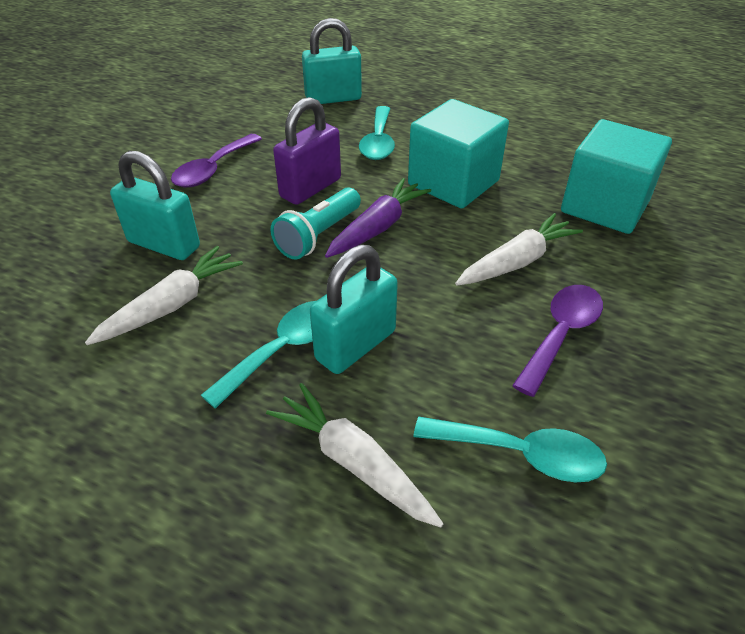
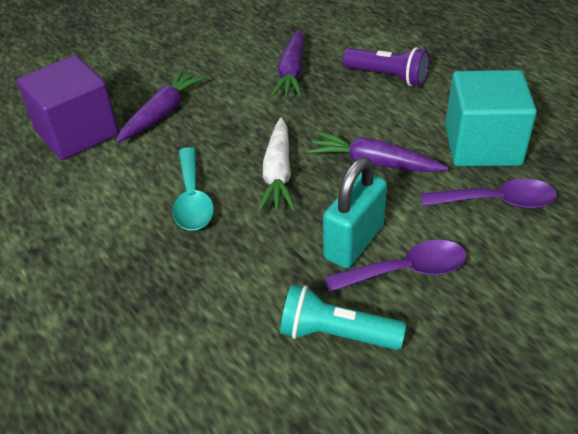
purple carrot: 1 -> 3
purple cube: 0 -> 1
purple flashlight: 0 -> 1
purple padlock: 1 -> 0
turquoise cube: 2 -> 1
turquoise padlock: 3 -> 1
turquoise spoon: 3 -> 1
white carrot: 3 -> 1

